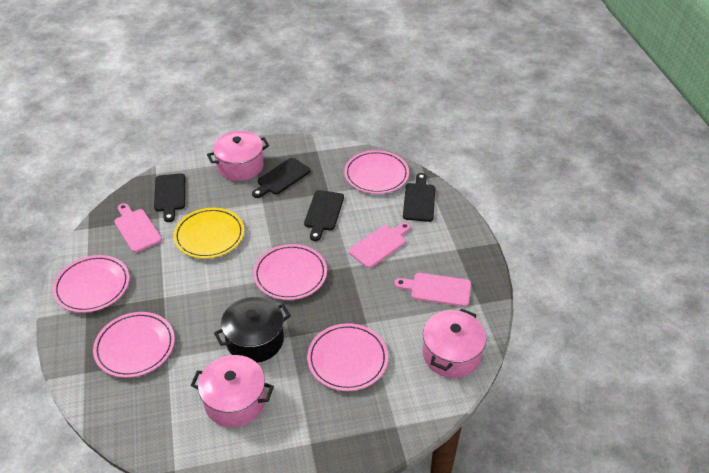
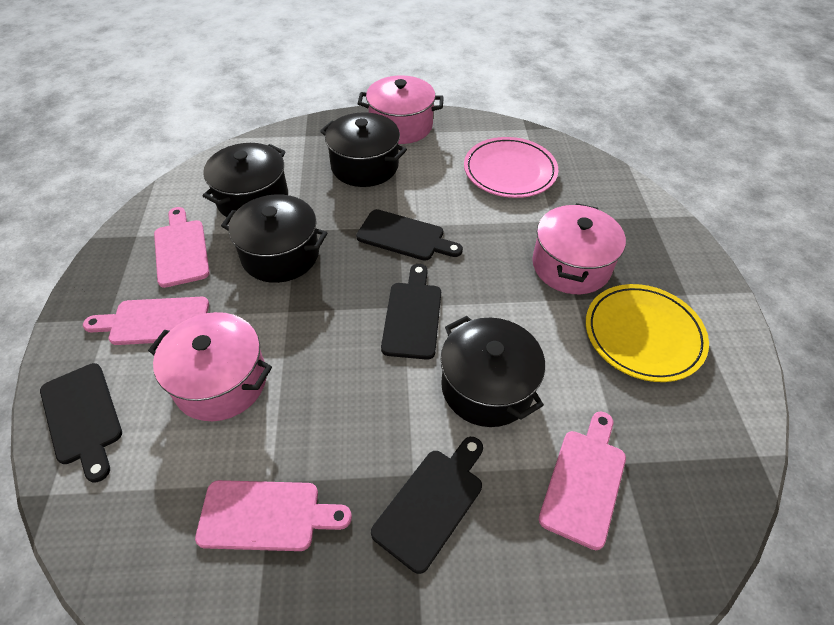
black pot: 1 -> 4
pink cutting board: 3 -> 4
pink plate: 5 -> 1

